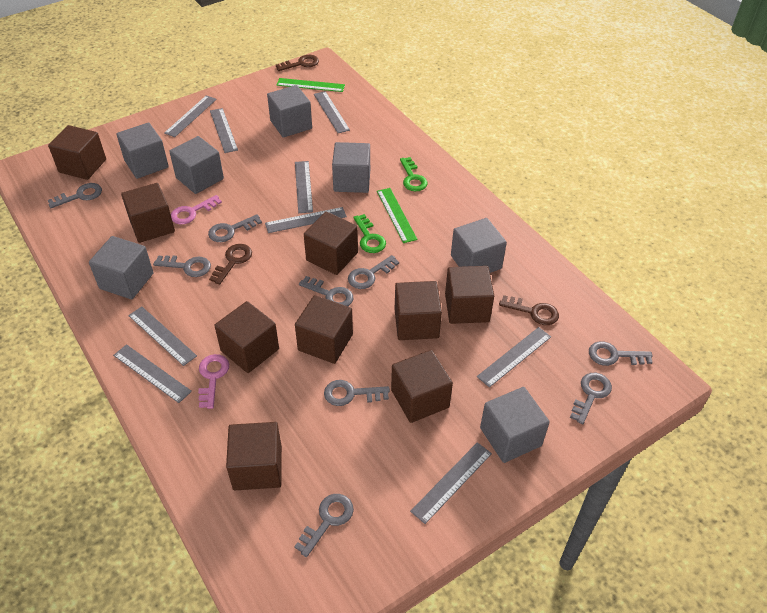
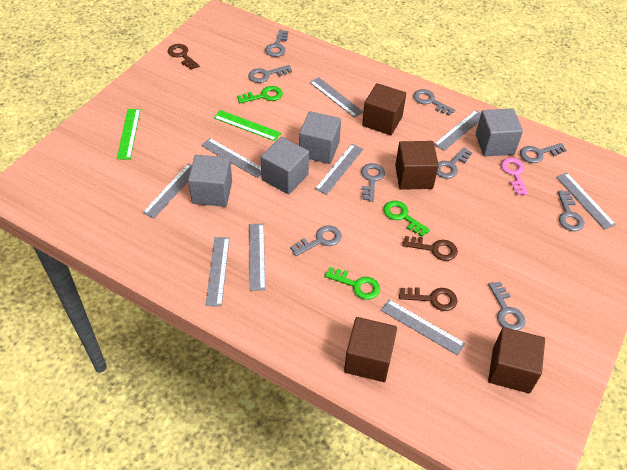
brown cube: 9 -> 4
green key: 2 -> 3
grey cube: 7 -> 4
pink key: 2 -> 1

